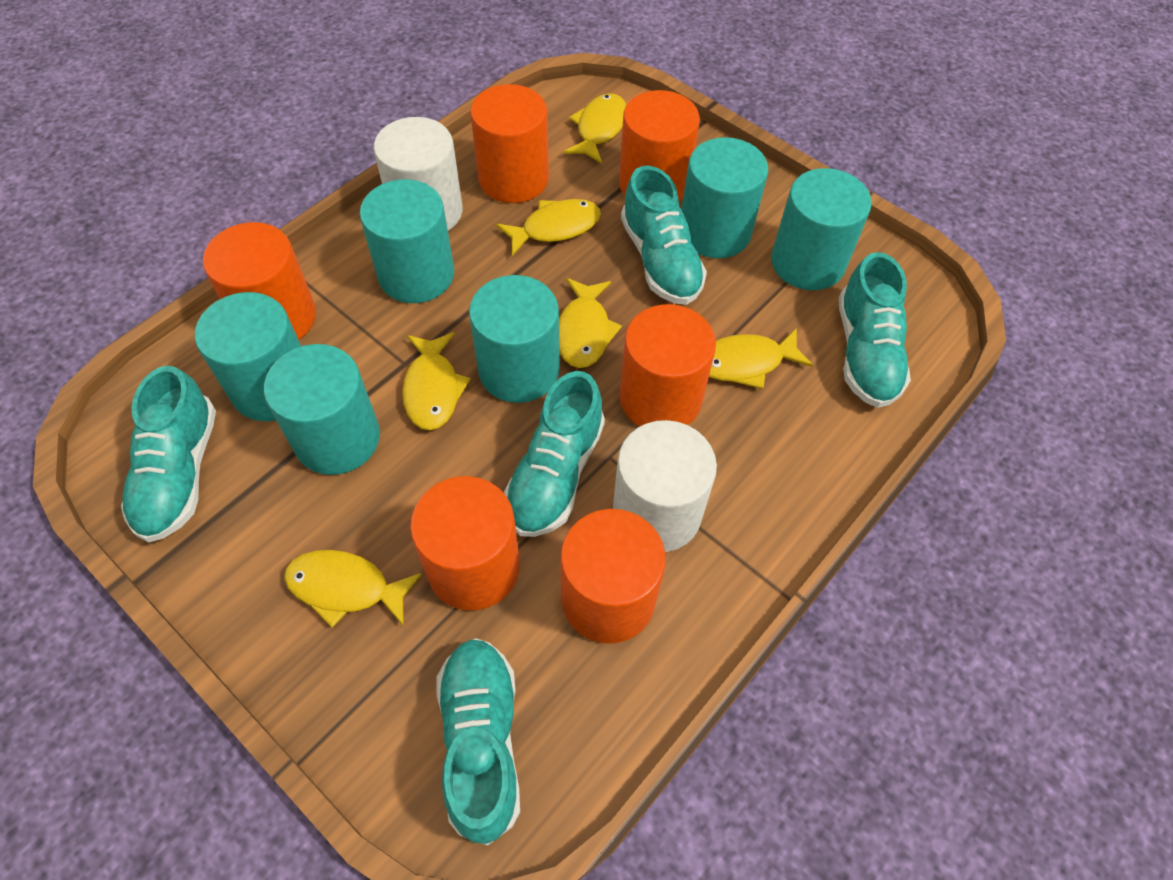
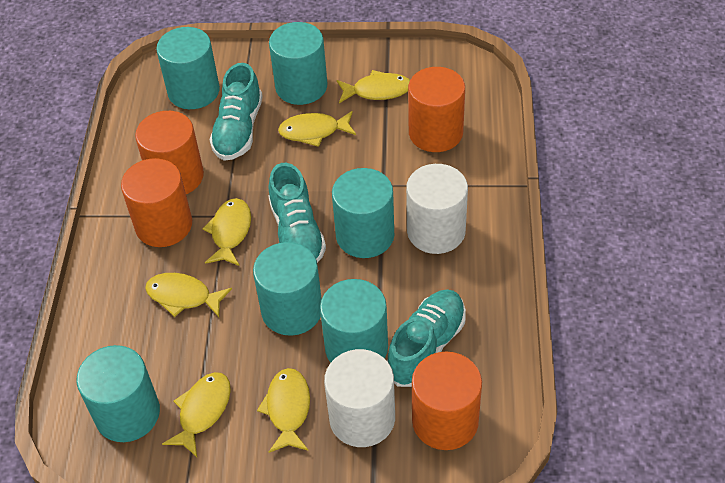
orange cylinder: 6 -> 4
turquoise shoe: 5 -> 3

